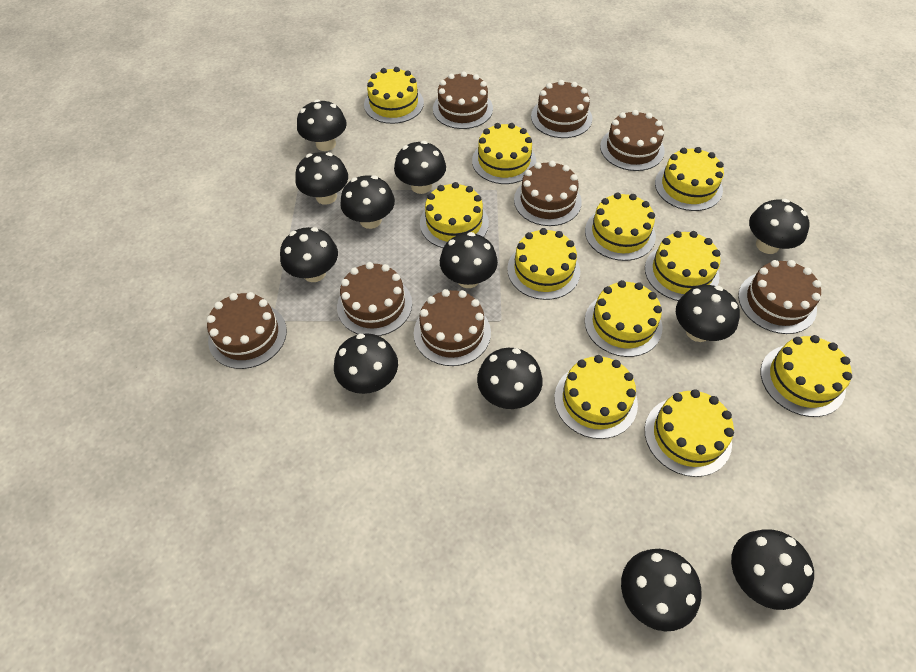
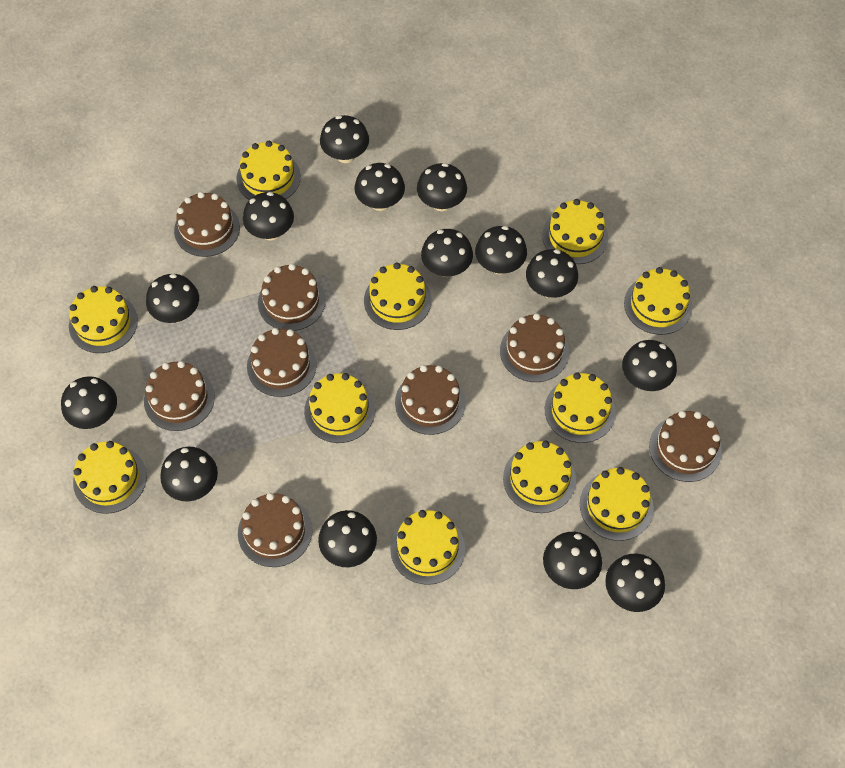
black mushroom: 12 -> 14

